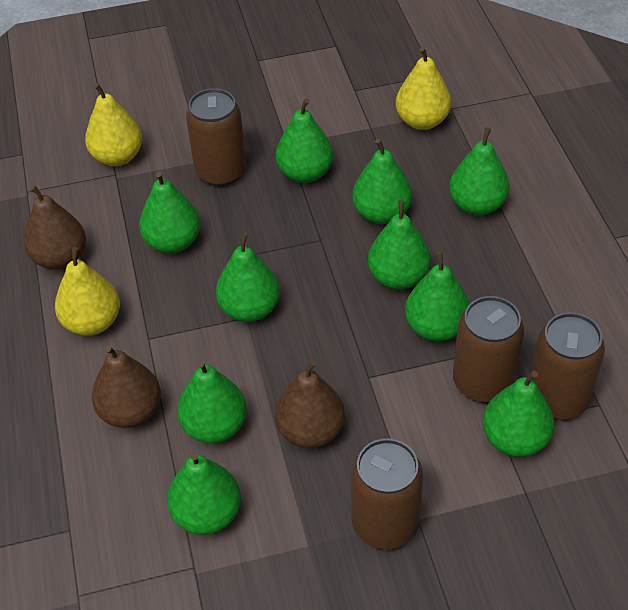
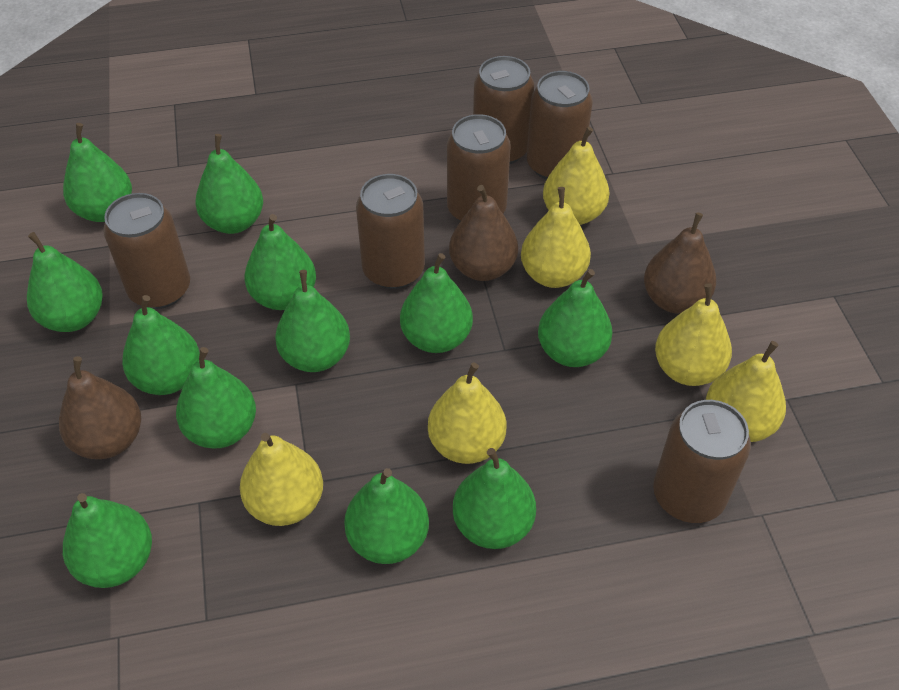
brown can: 4 -> 6
green pear: 10 -> 12
yellow pear: 3 -> 6

